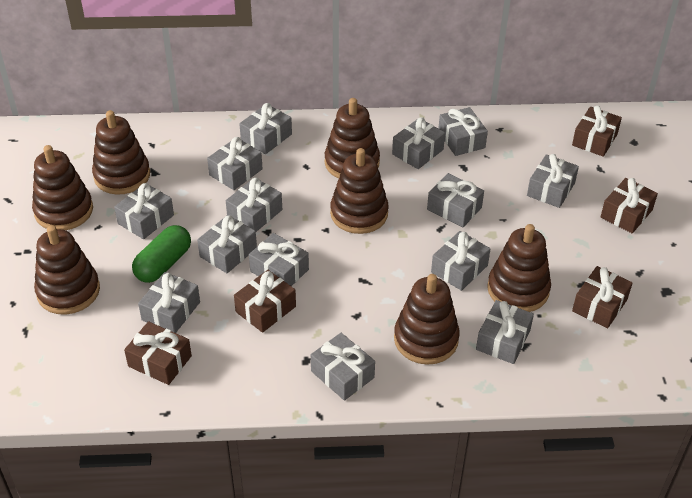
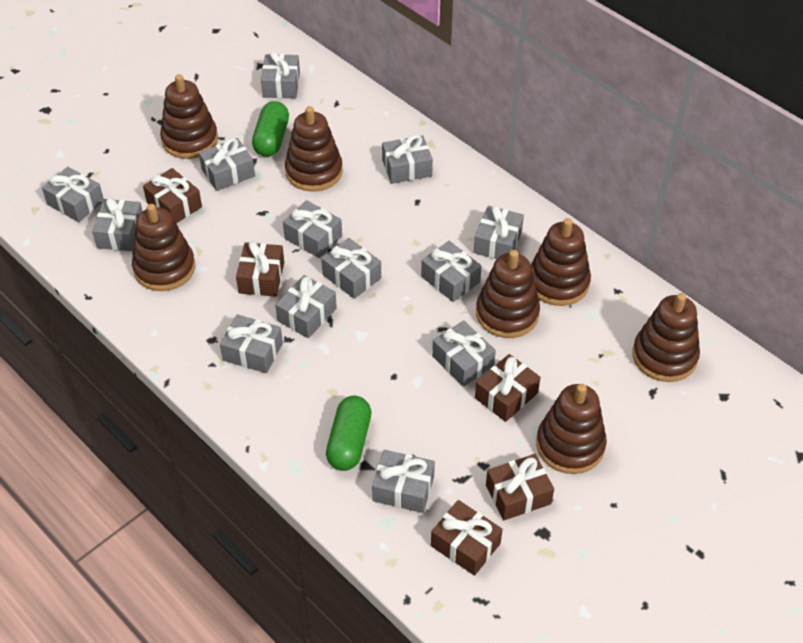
green capsule: 1 -> 2
grey gift: 14 -> 13

